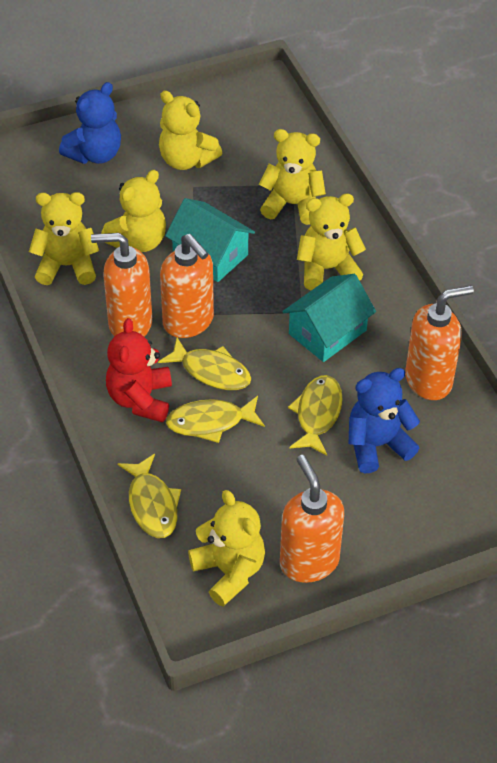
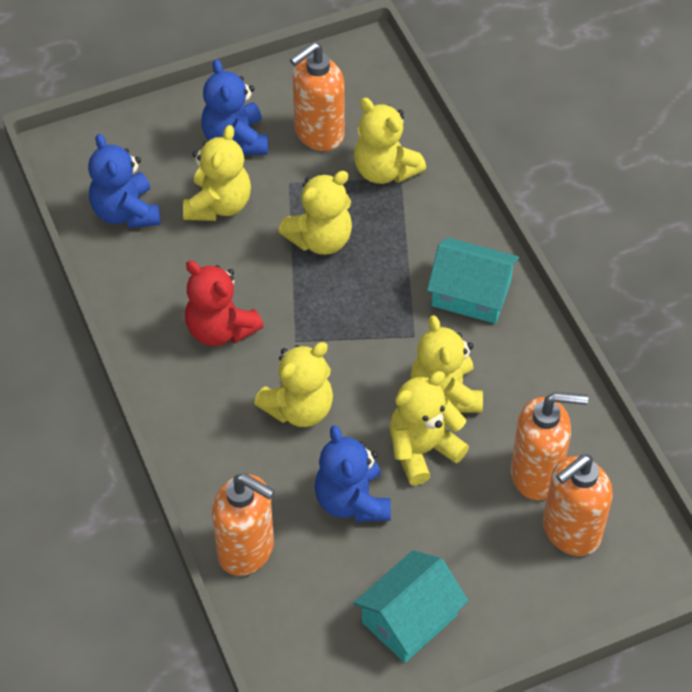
blue teddy bear: 2 -> 3
yellow fish: 4 -> 0

